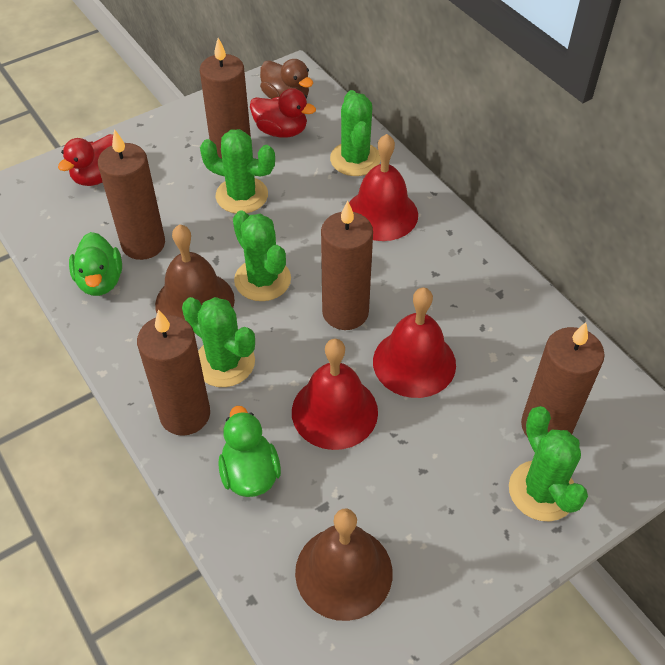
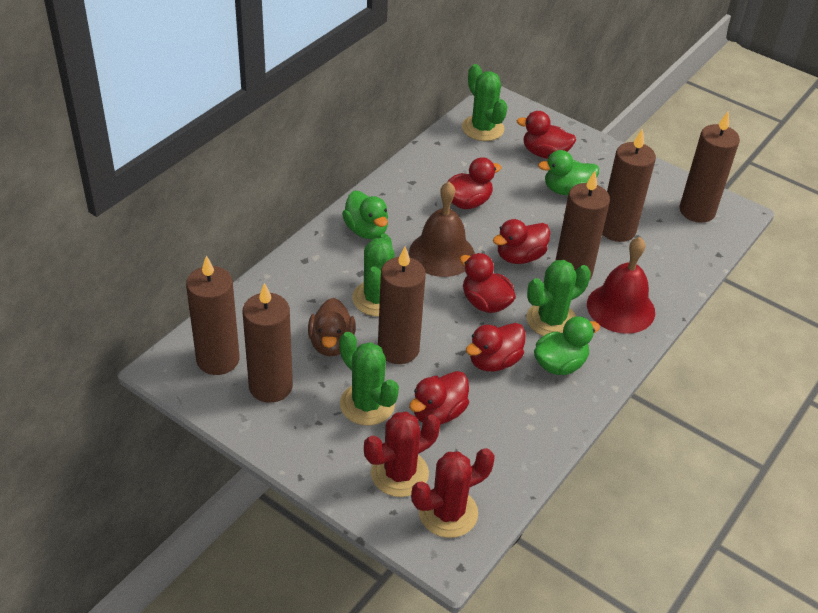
brown bell: 2 -> 1
brown candle: 5 -> 6
green cactus: 5 -> 4
green duck: 2 -> 3
red bell: 3 -> 1
red cactus: 0 -> 2
red duck: 2 -> 6

